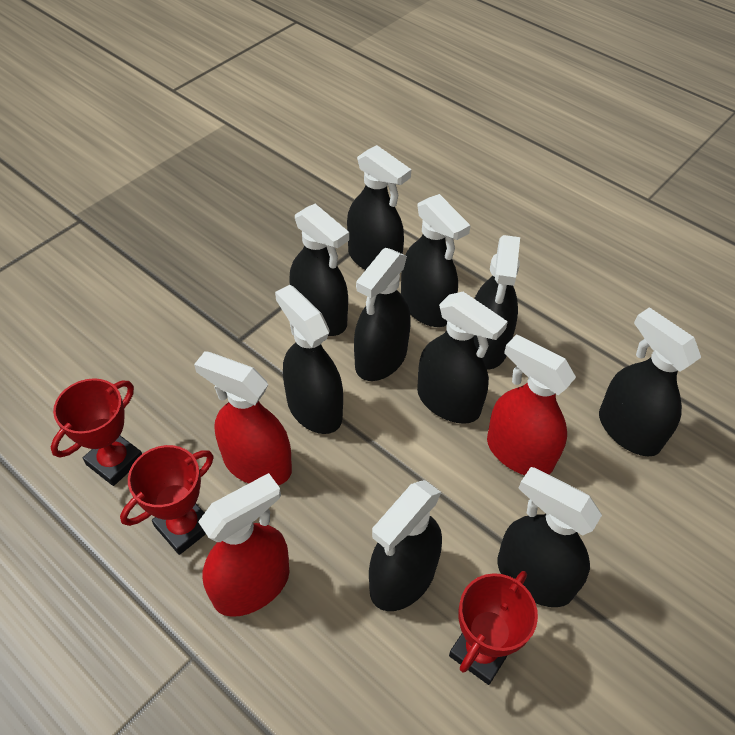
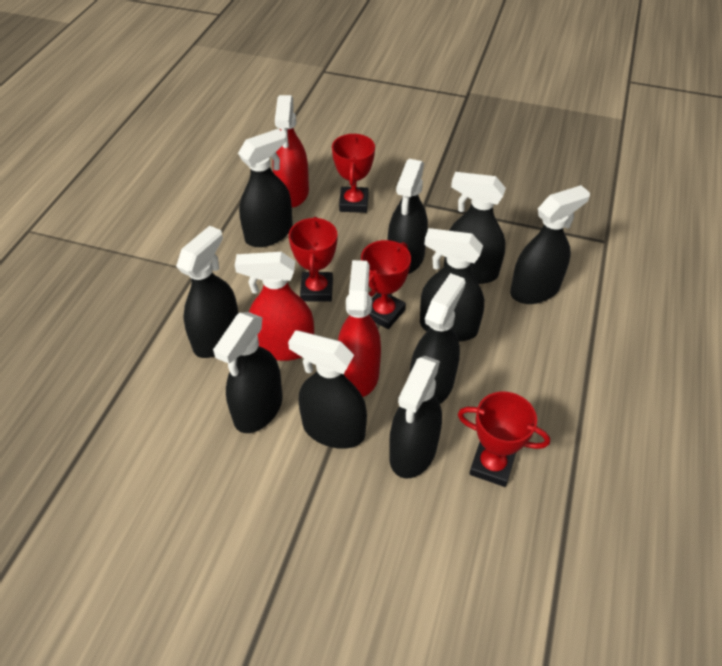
red trophy: 3 -> 4

